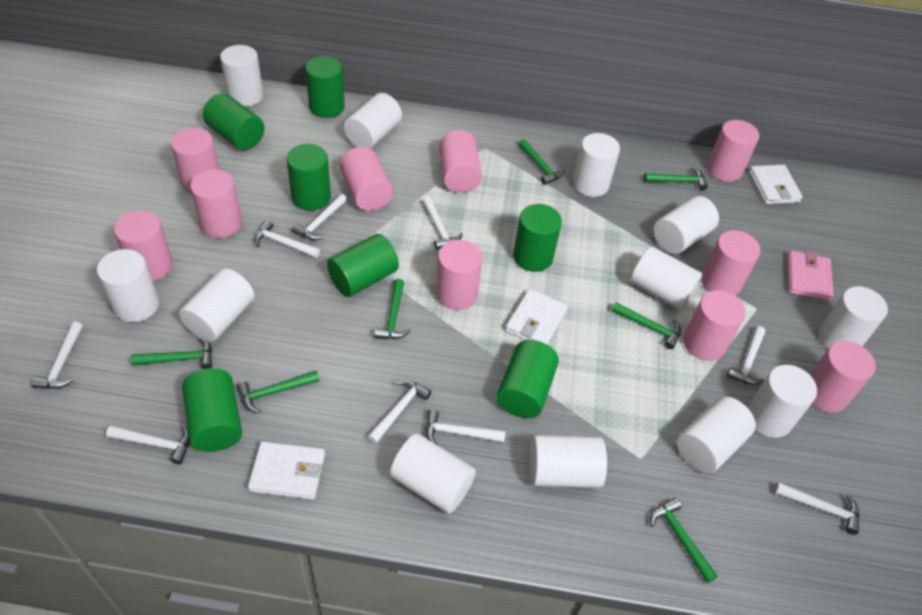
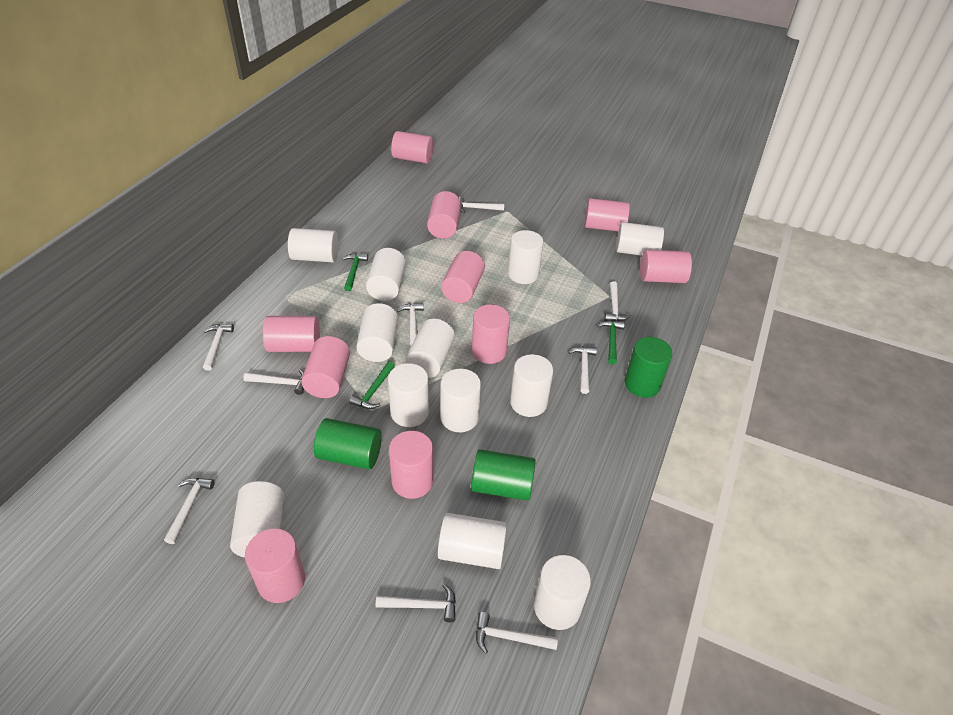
green cylinder: 7 -> 3
green hammer: 7 -> 3
pink wallet: 1 -> 0
white wallet: 3 -> 0

